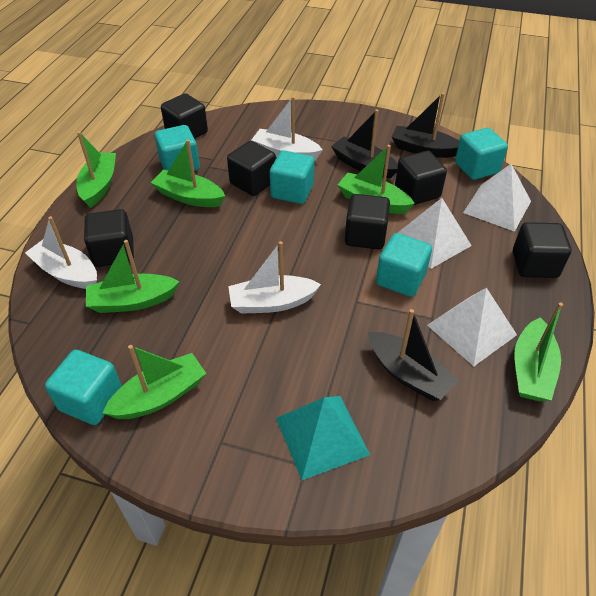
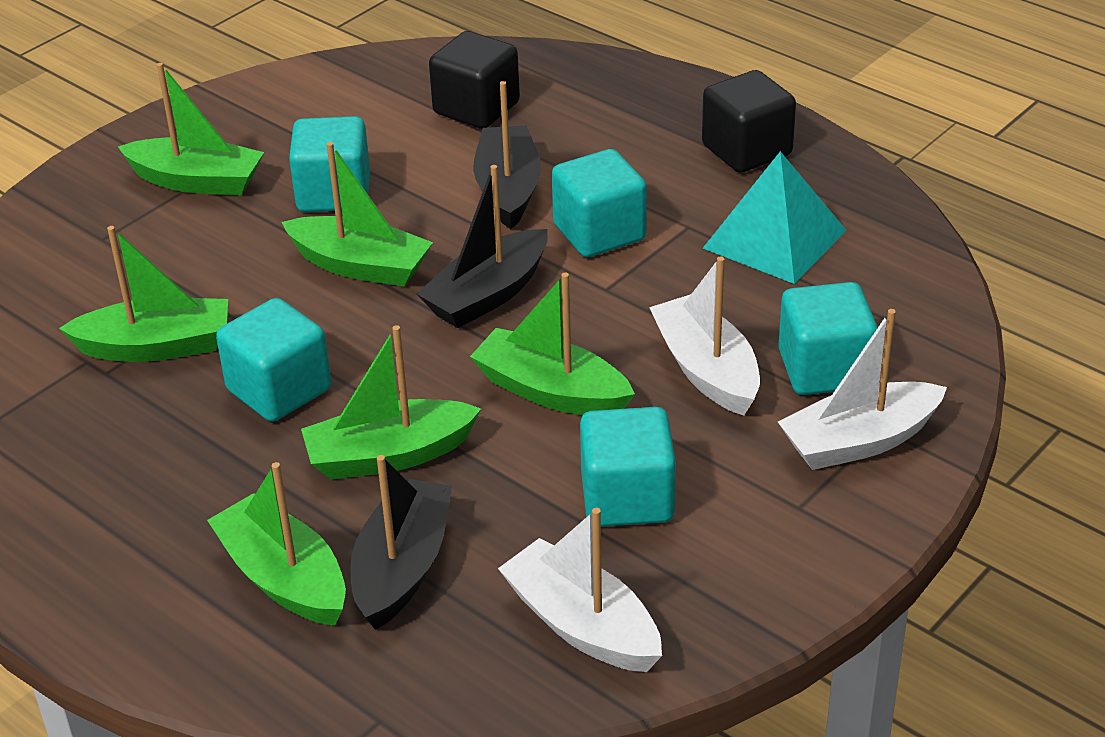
black cube: 6 -> 2
white pyramid: 3 -> 0

